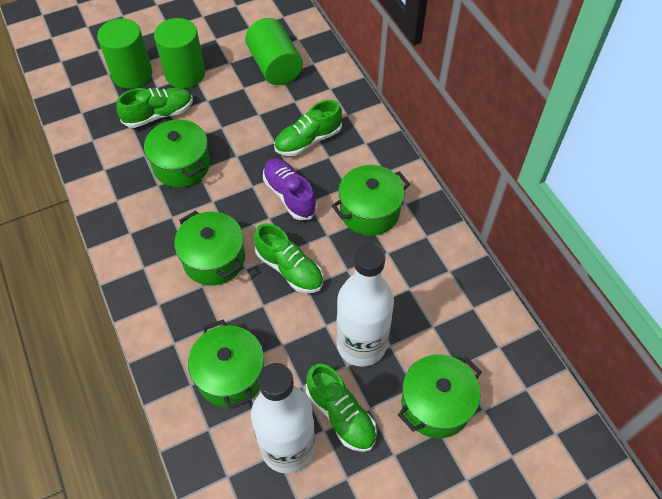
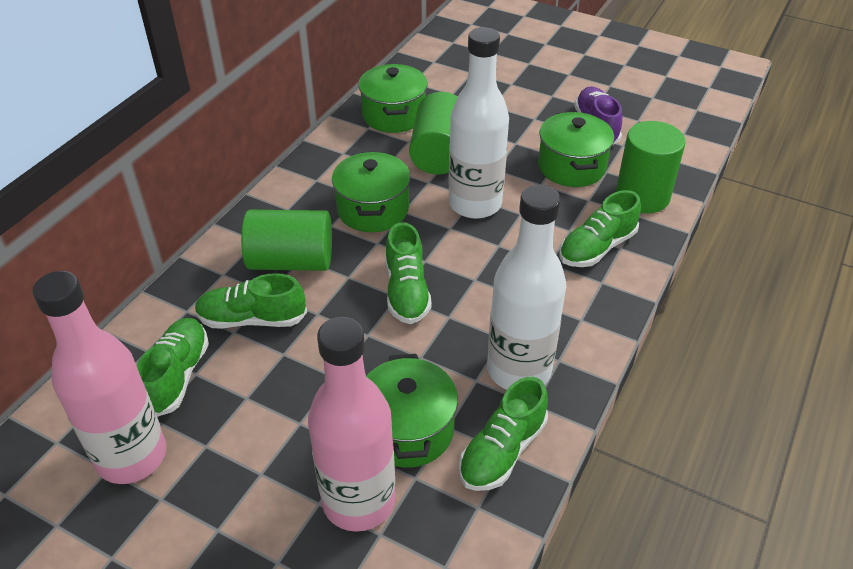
green pot: 5 -> 4
green shoe: 4 -> 5
pink bottle: 0 -> 2

